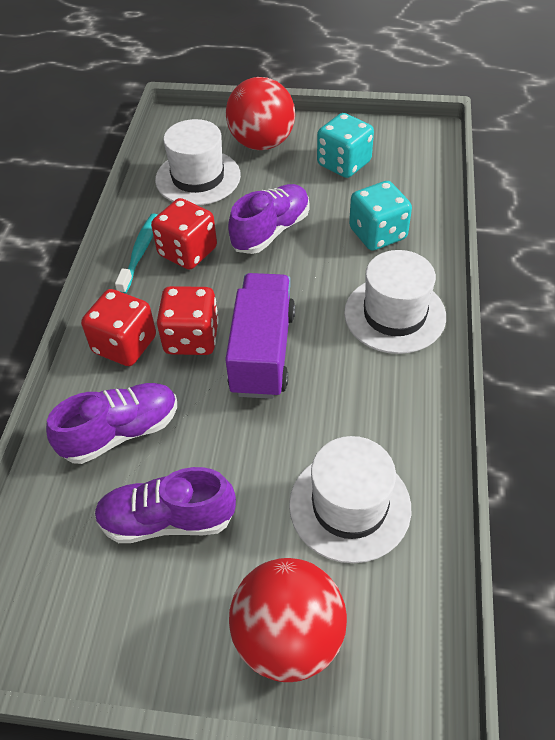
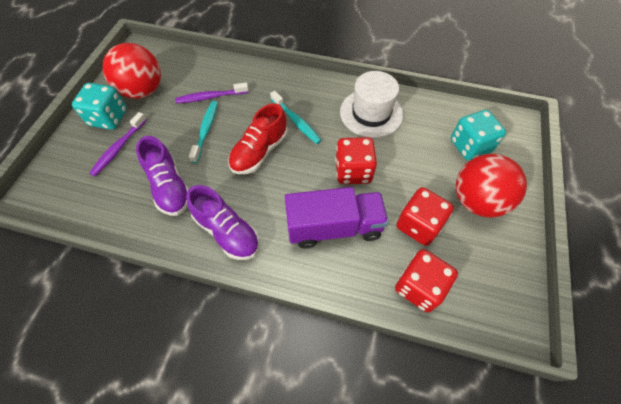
purple shoe: 3 -> 2
purple toothbrush: 0 -> 2
red shoe: 0 -> 1
turquoise toothbrush: 1 -> 2
white hat: 3 -> 1

